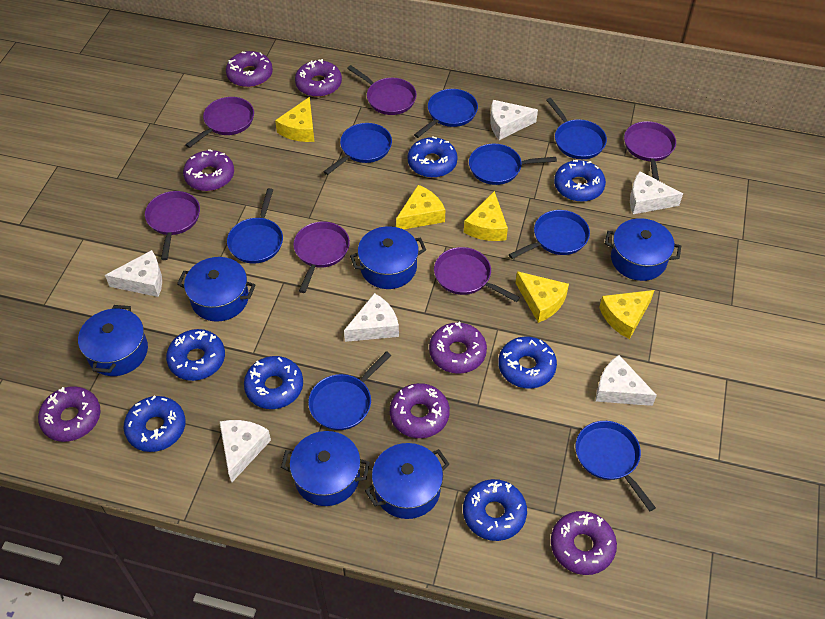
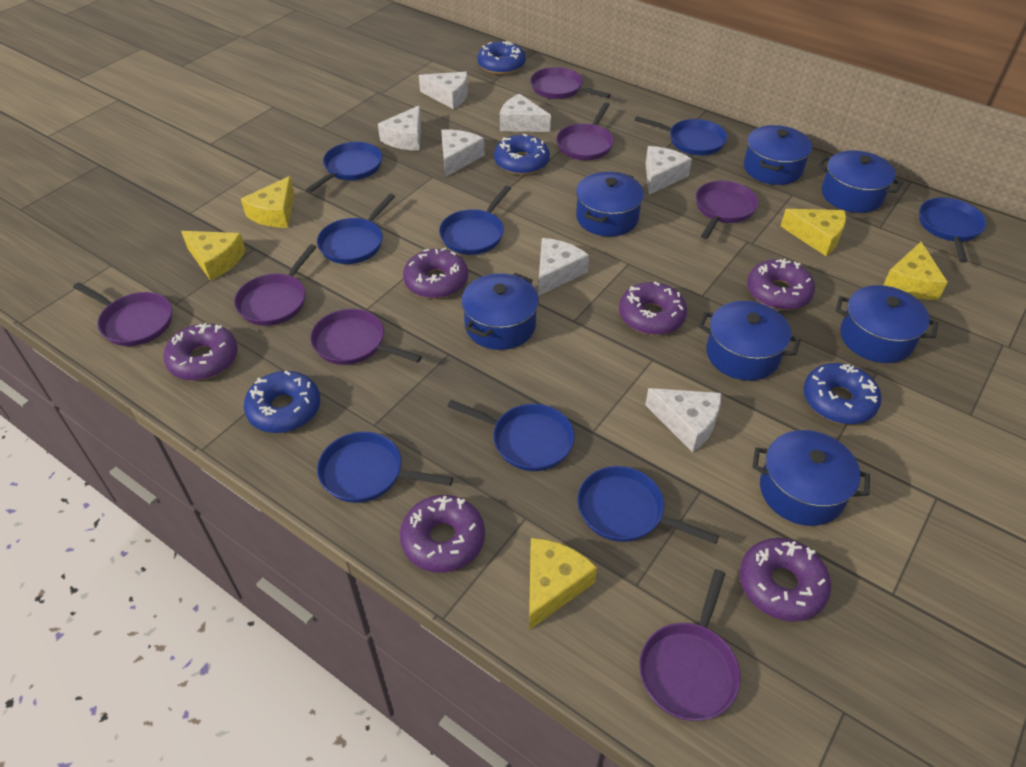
blue donut: 7 -> 4
blue pot: 6 -> 7
purple donut: 7 -> 6
purple pan: 6 -> 7
white cheese: 6 -> 7

